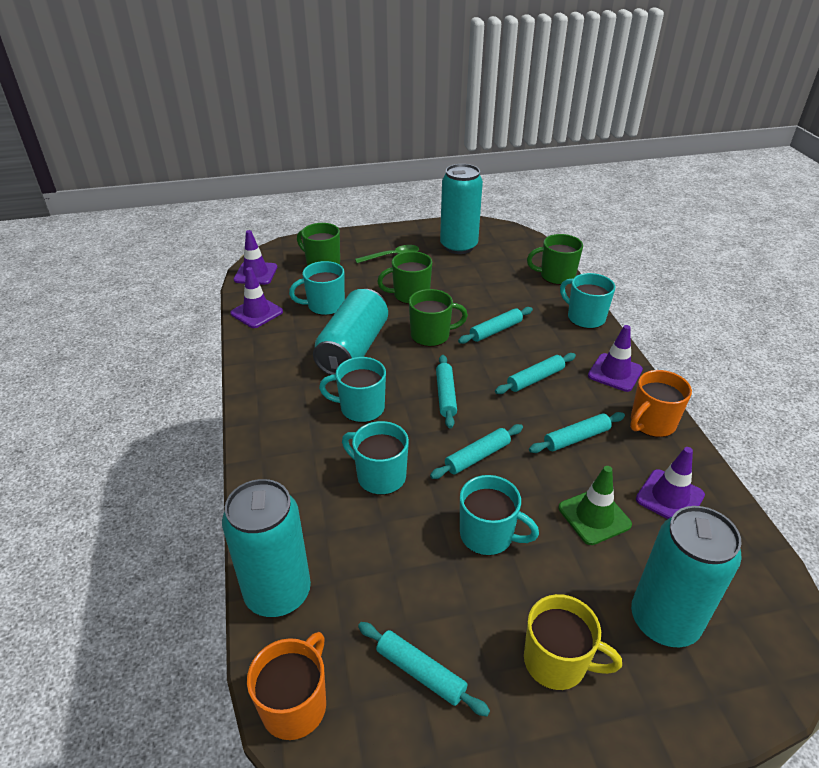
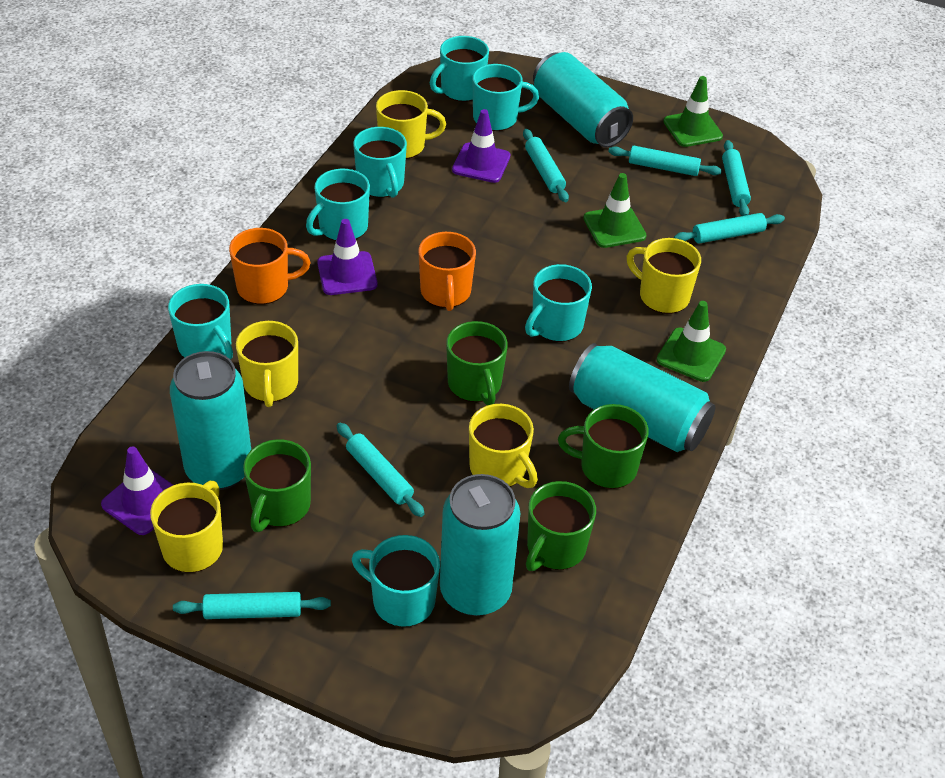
green spoon: 1 -> 0
green traffic cone: 1 -> 3
purple traffic cone: 4 -> 3
turquoise mug: 5 -> 7
yellow mug: 1 -> 5

